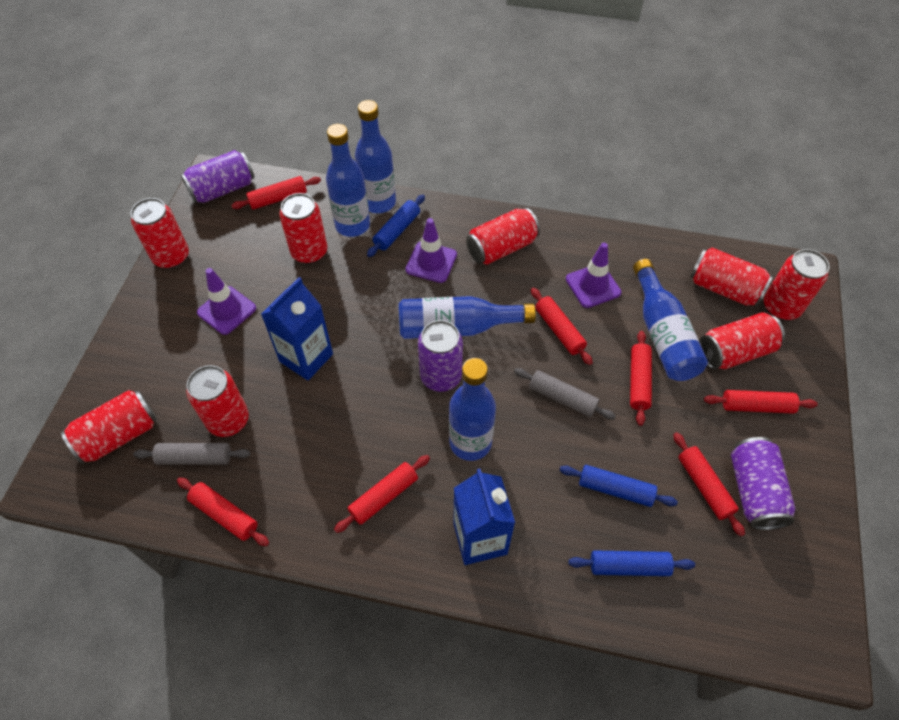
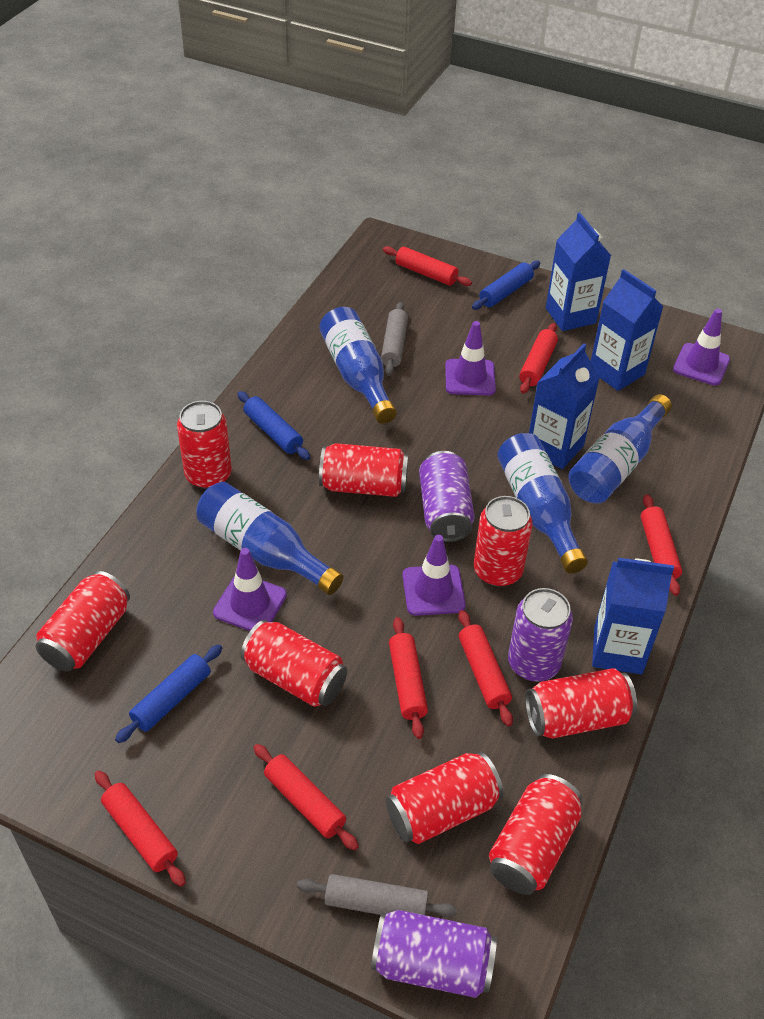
blue bottle: 5 -> 4
blue carton: 2 -> 4
purple traffic cone: 3 -> 4

